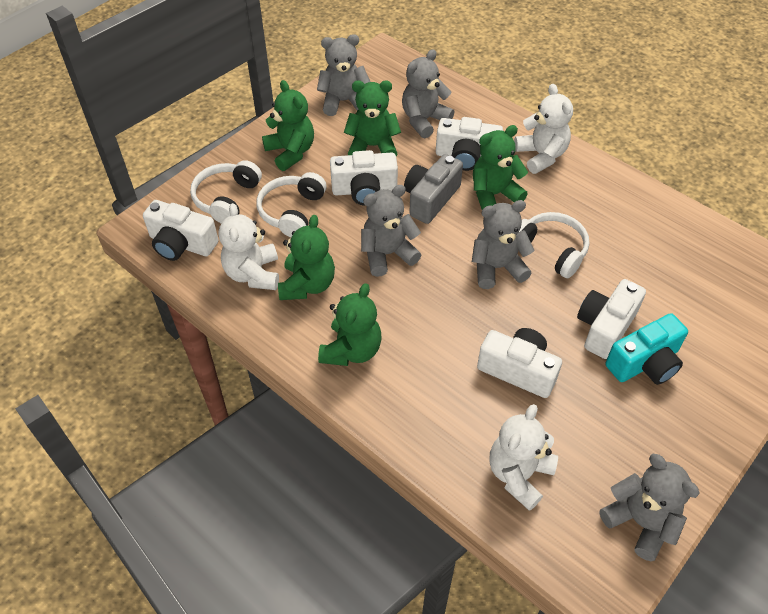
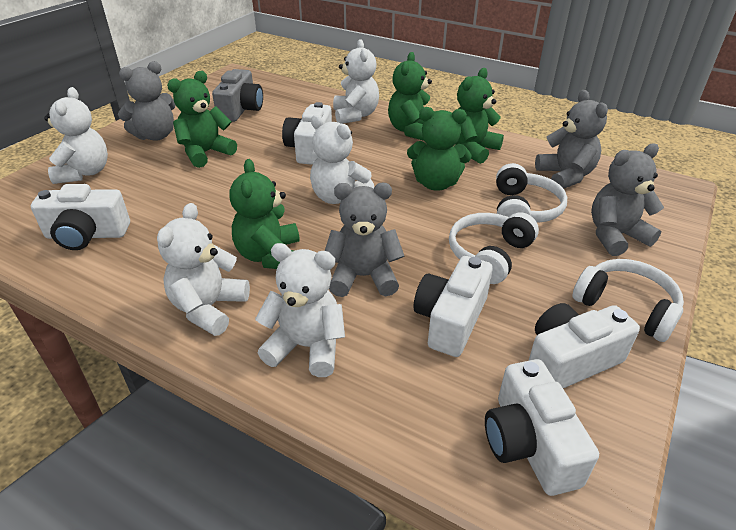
grey teddy bear: 5 -> 4
turquoise camera: 1 -> 0
white teddy bear: 3 -> 5

